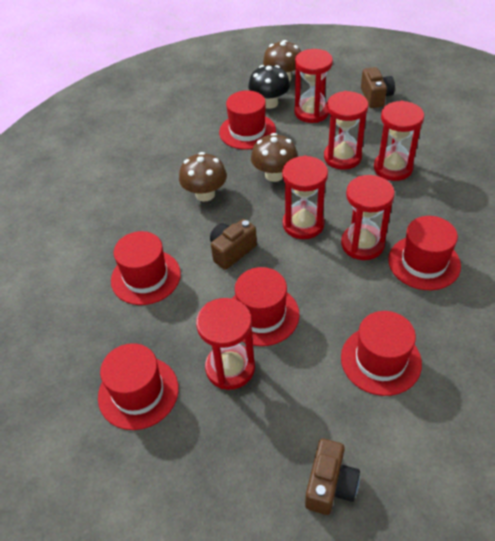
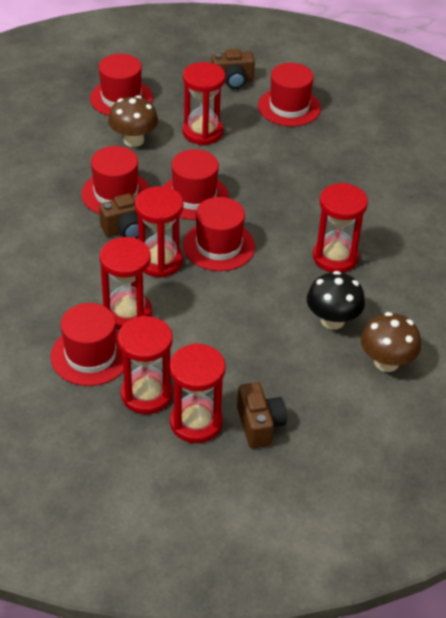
brown mushroom: 3 -> 2

